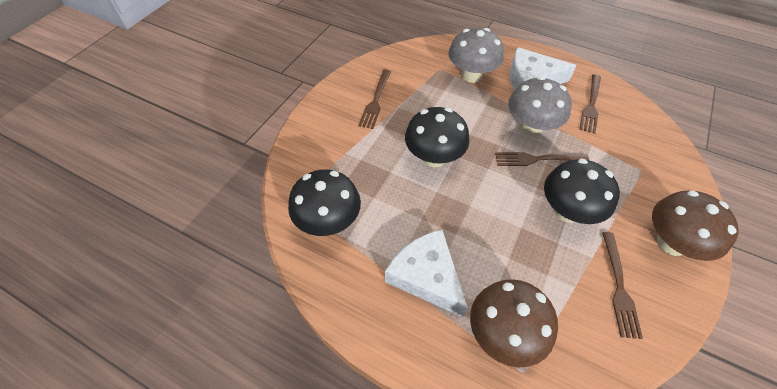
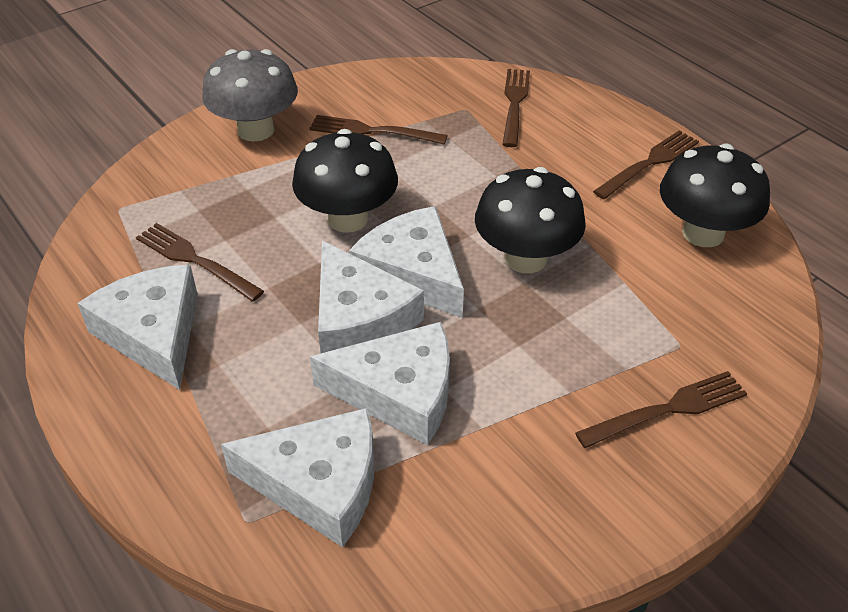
brown fork: 4 -> 5
brown mushroom: 2 -> 0
grey mushroom: 2 -> 1
white cheese: 2 -> 5

